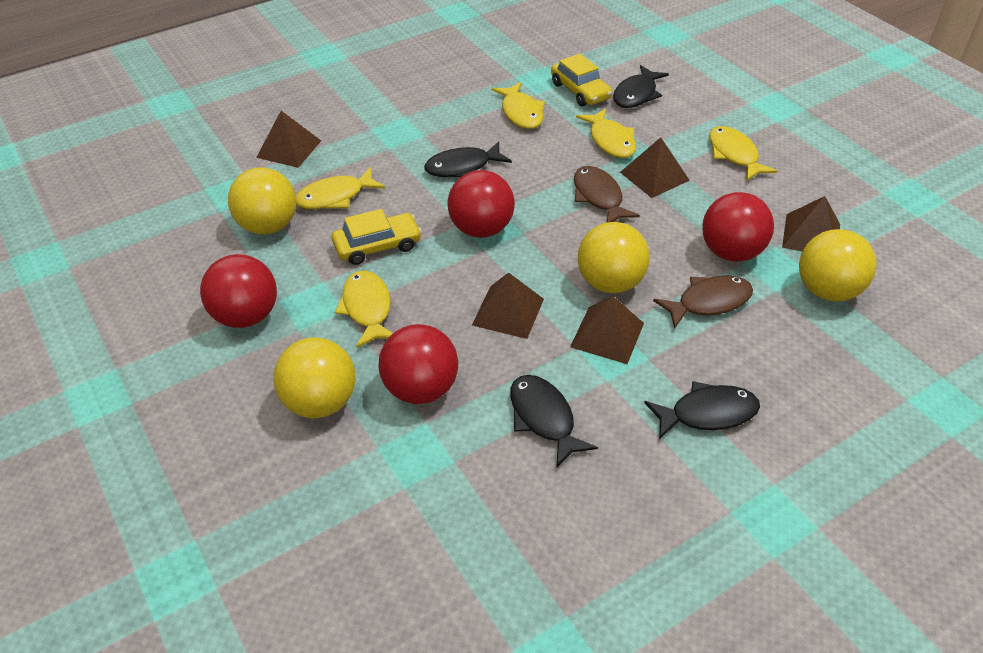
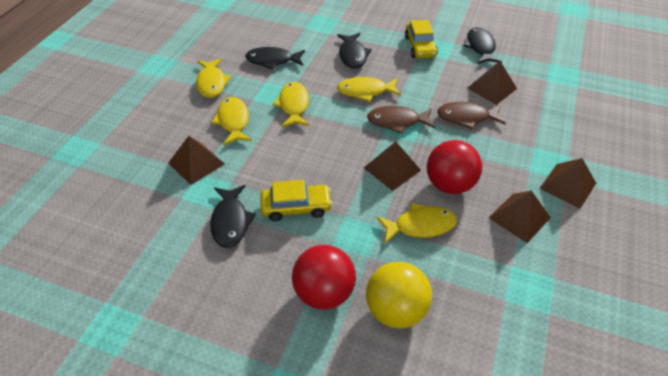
red ball: 4 -> 2
yellow ball: 4 -> 1

